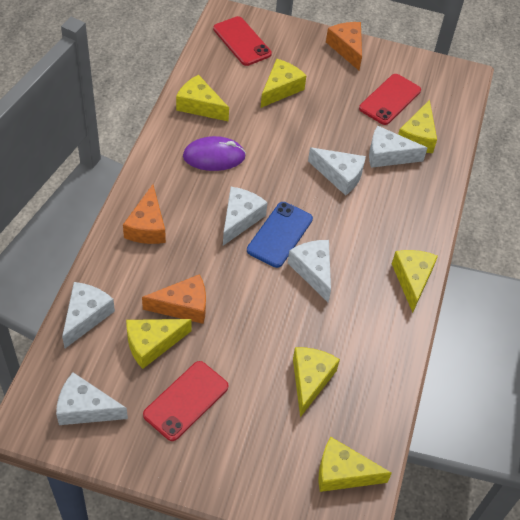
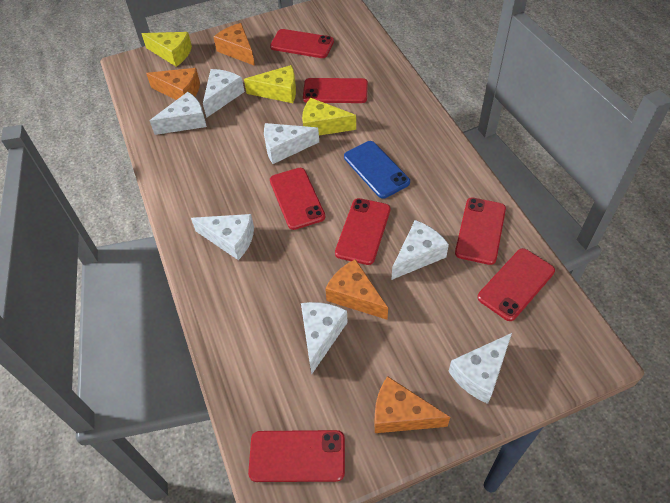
orange cheese: 3 -> 4
purple mouse: 1 -> 0
red phone: 3 -> 7
white cheese: 6 -> 7
yellow cheese: 7 -> 3

